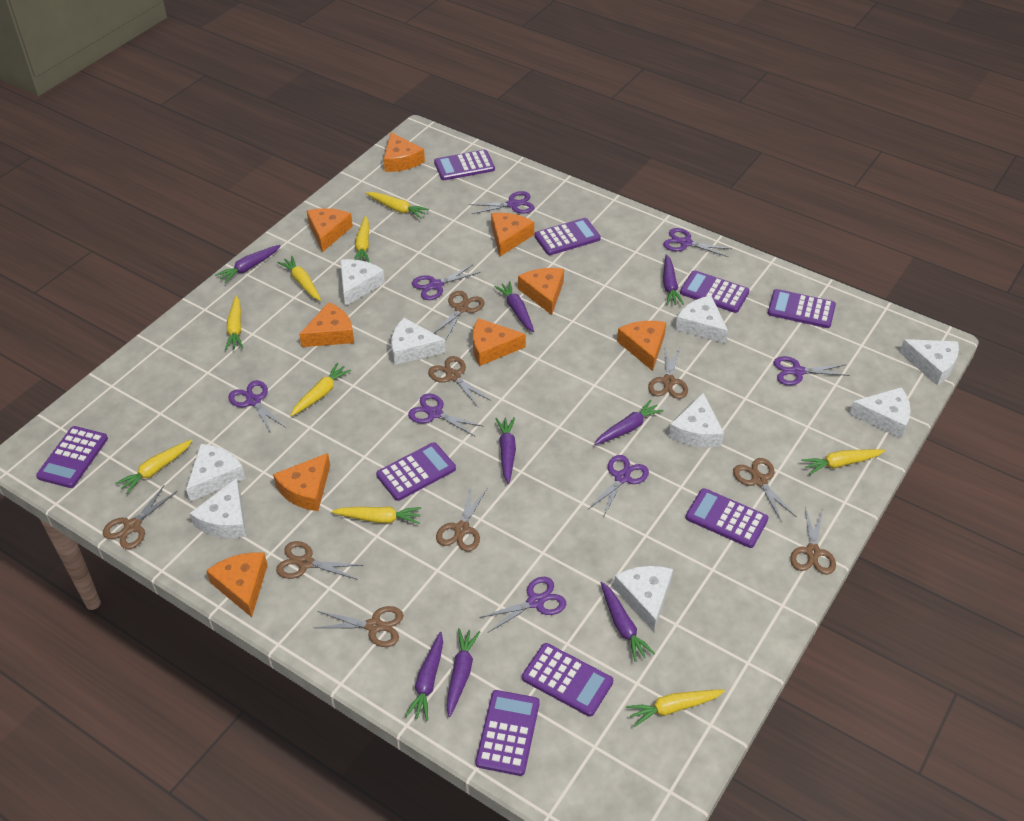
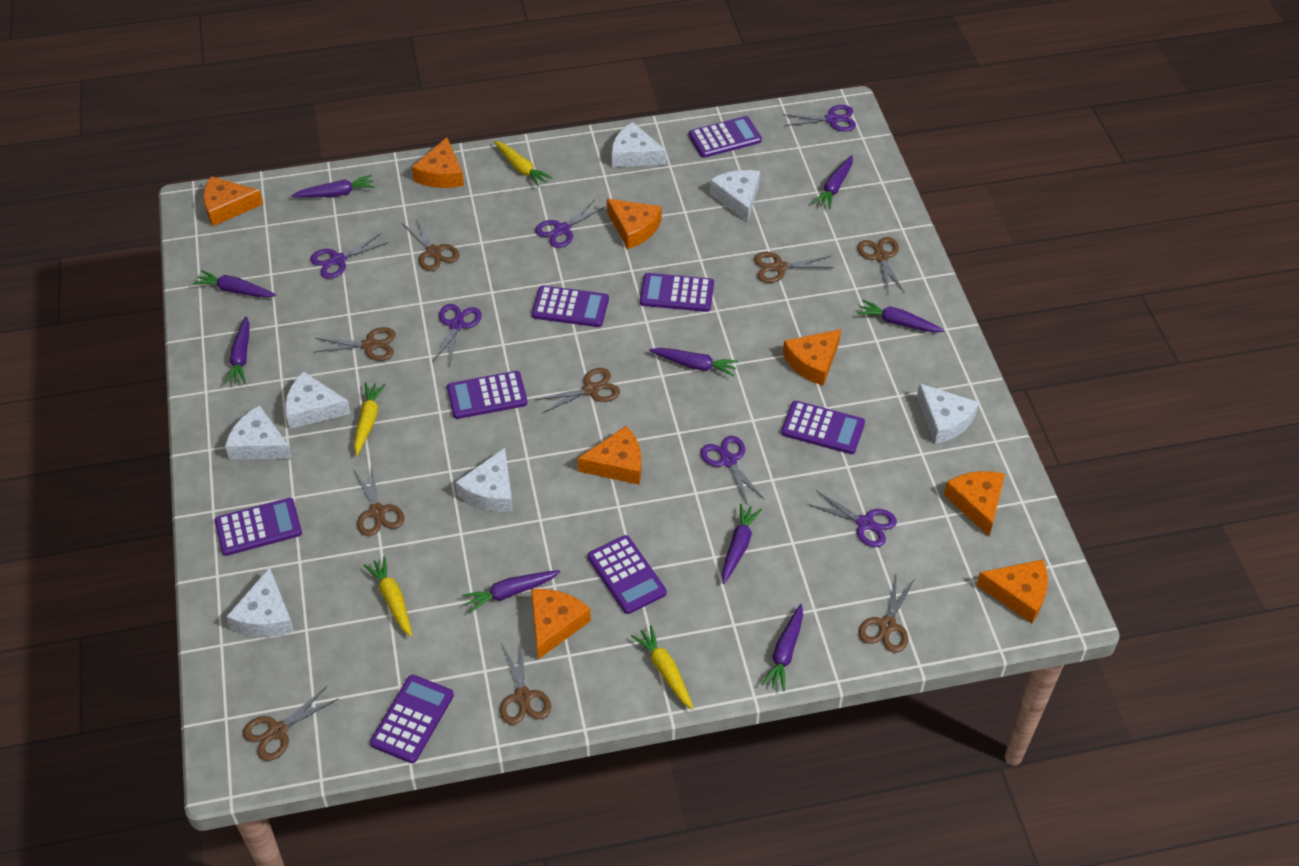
orange cheese: 9 -> 8
purple calculator: 9 -> 8
purple carrot: 8 -> 9
purple scissors: 8 -> 6
white cheese: 9 -> 7
yellow carrot: 9 -> 4

